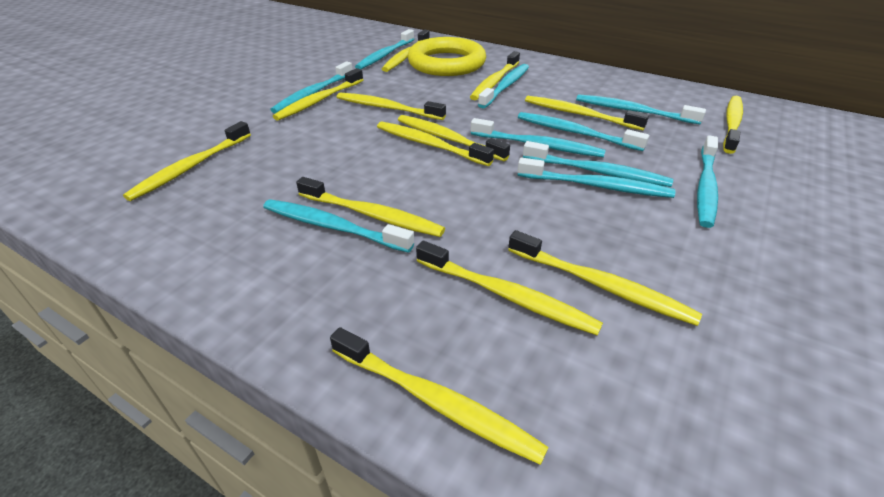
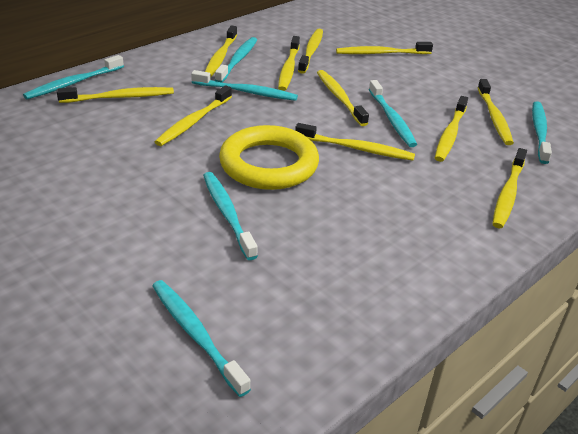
turquoise toothbrush: 10 -> 7
yellow toothbrush: 13 -> 11

